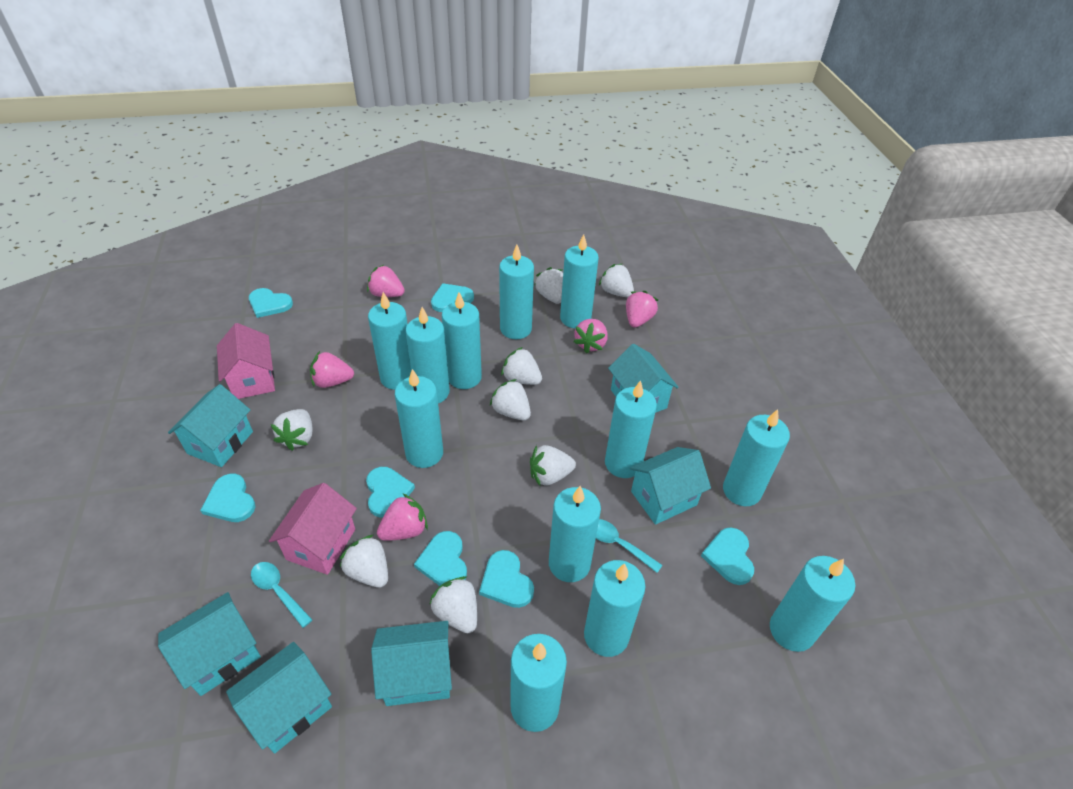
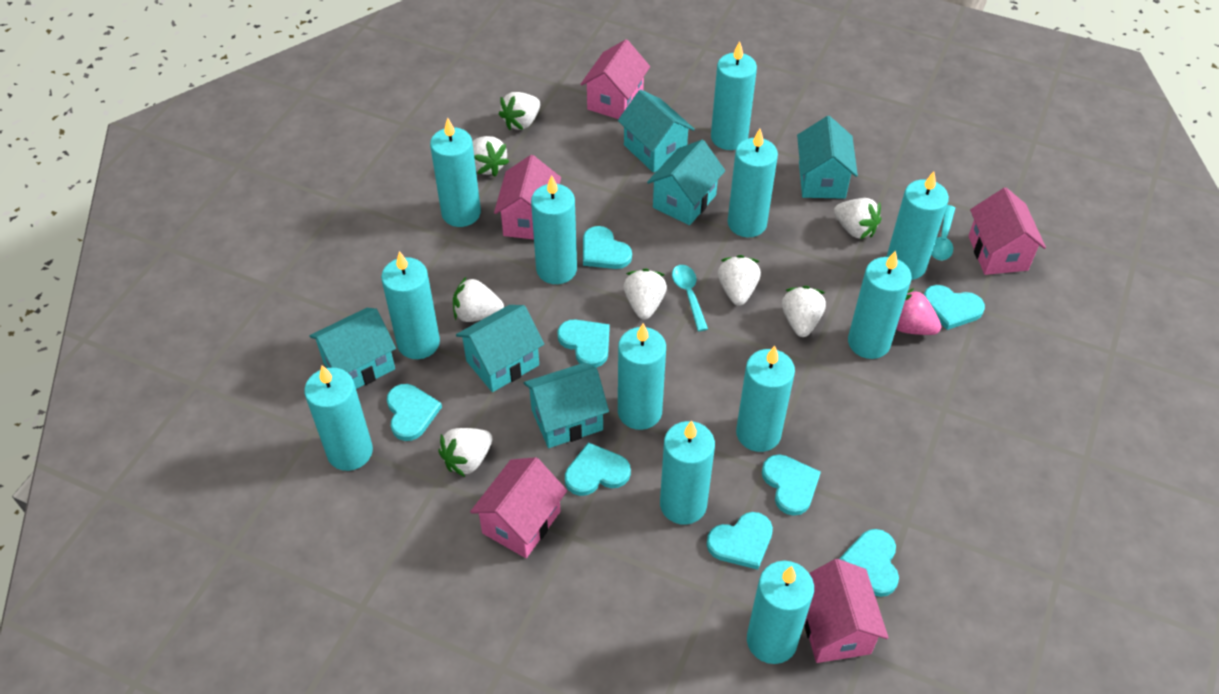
pink house: 2 -> 5
pink strawberry: 5 -> 1
turquoise heart: 7 -> 8

